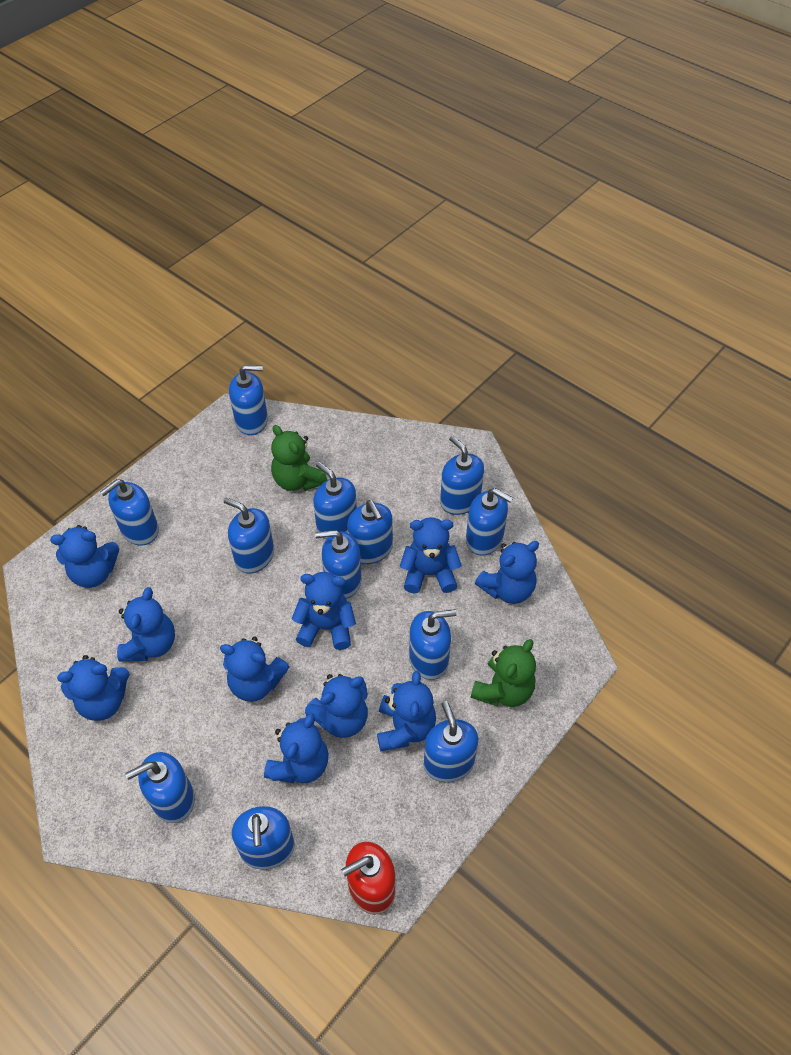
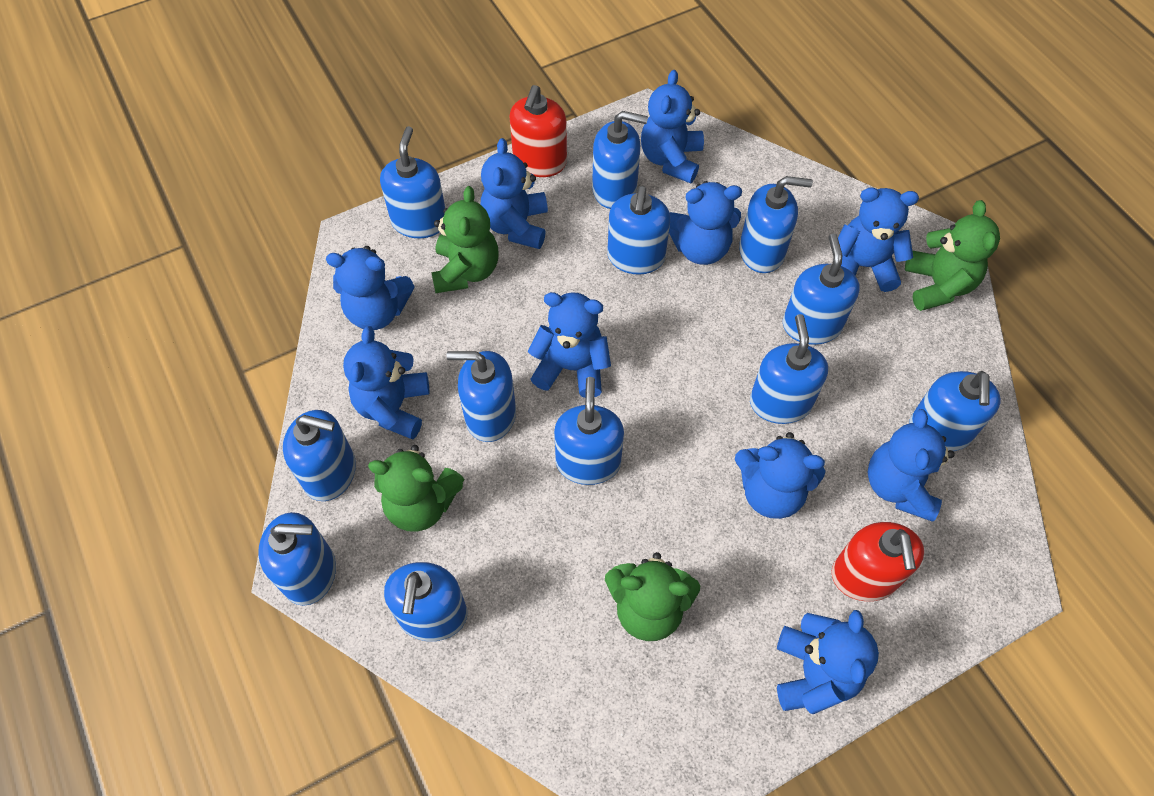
green teddy bear: 2 -> 4
red soap dispenser: 1 -> 2

